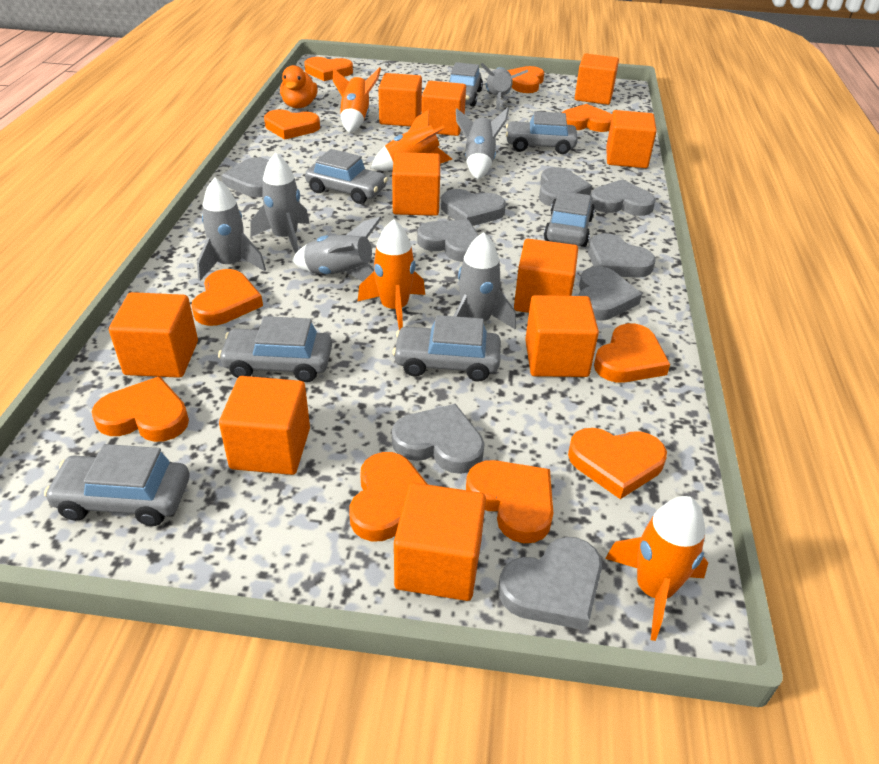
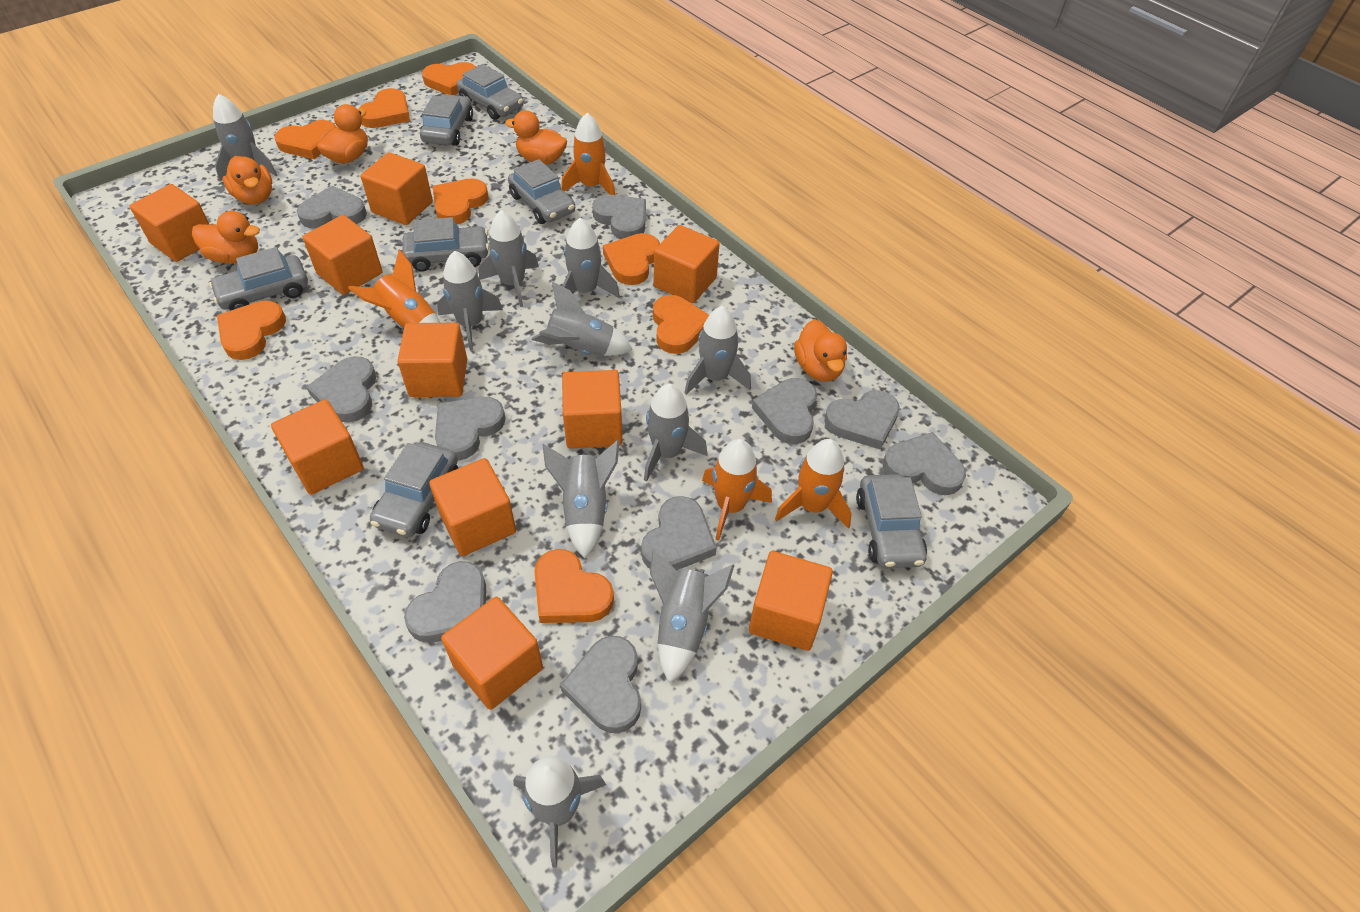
grey heart: 9 -> 10
grey rocket: 6 -> 10
orange duck: 1 -> 5
orange heart: 10 -> 8

